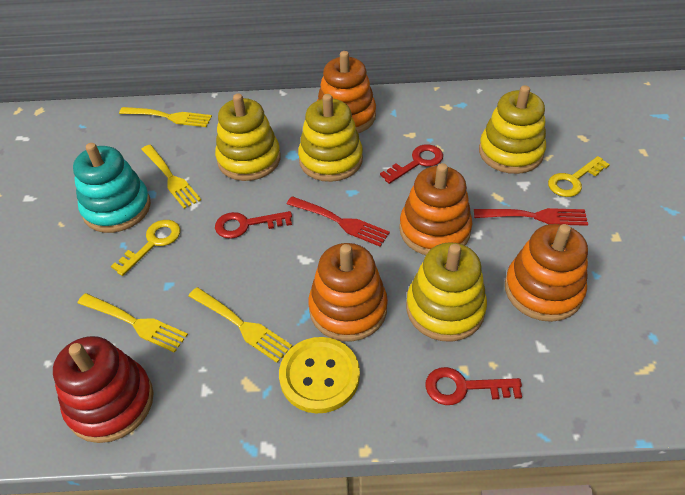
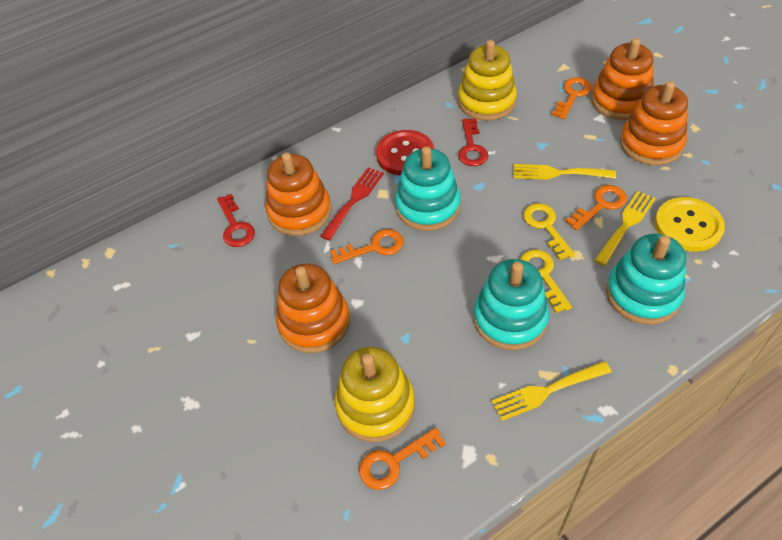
orange key: 0 -> 4
red button: 0 -> 1
red fork: 2 -> 1
red key: 3 -> 2
red stacking toy: 1 -> 0
turquoise stacking toy: 1 -> 3
yellow fork: 4 -> 3
yellow stacking toy: 4 -> 2

